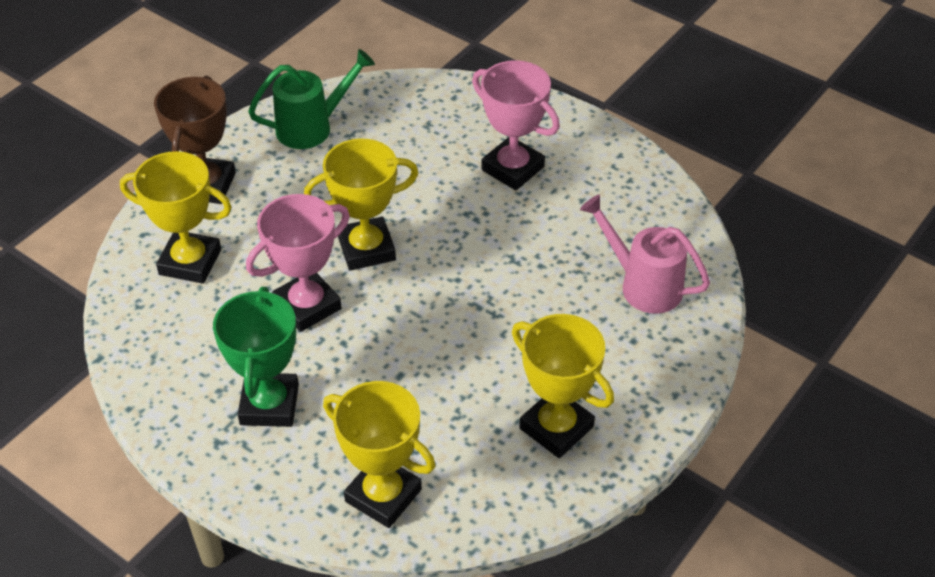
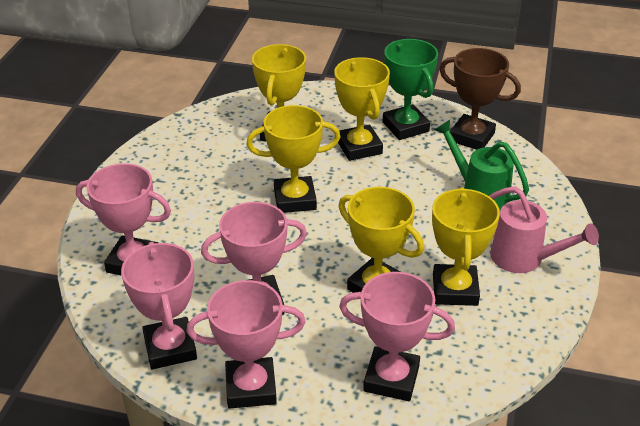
pink trophy: 2 -> 5
yellow trophy: 4 -> 5

